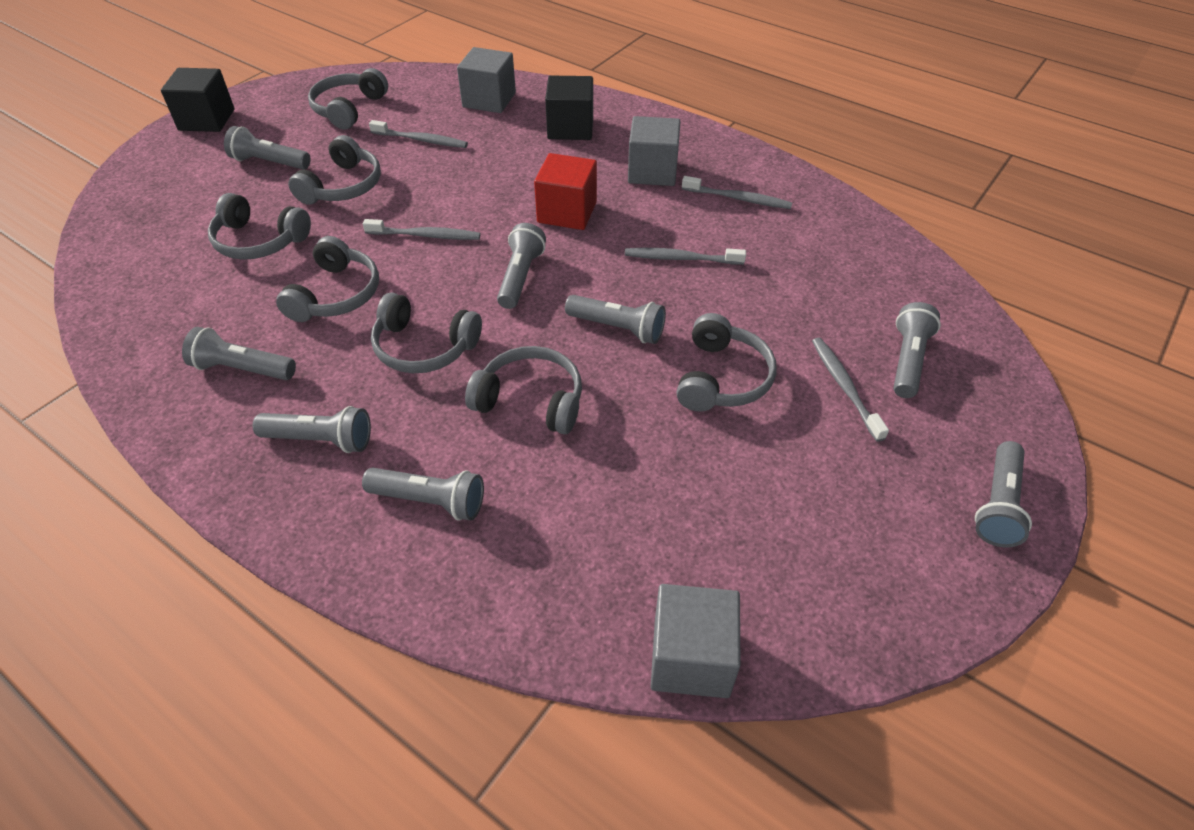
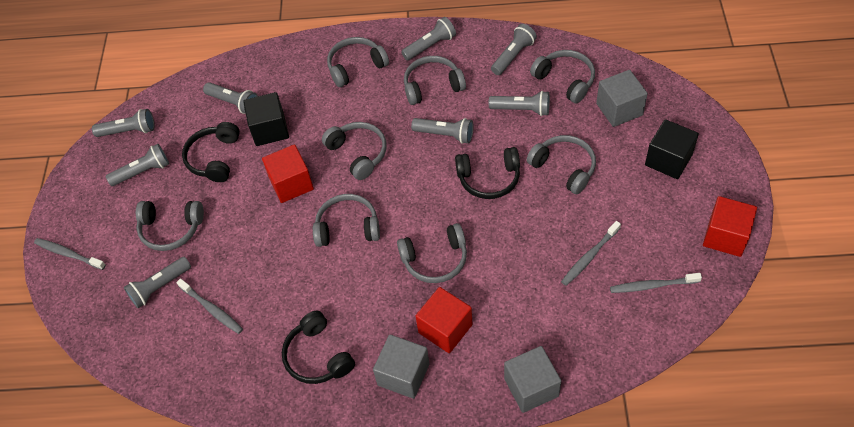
black headphones: 0 -> 3
grey headphones: 7 -> 8
grey toothbrush: 5 -> 4
red cube: 1 -> 3

